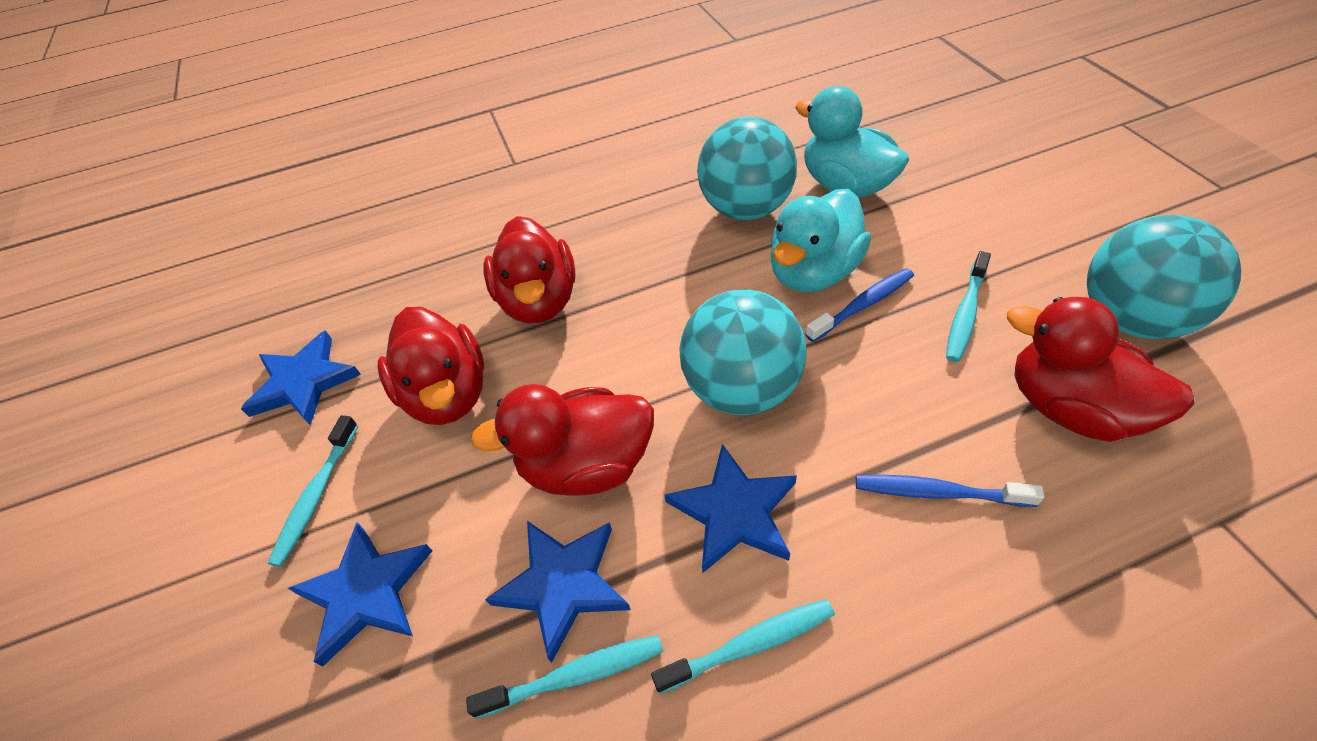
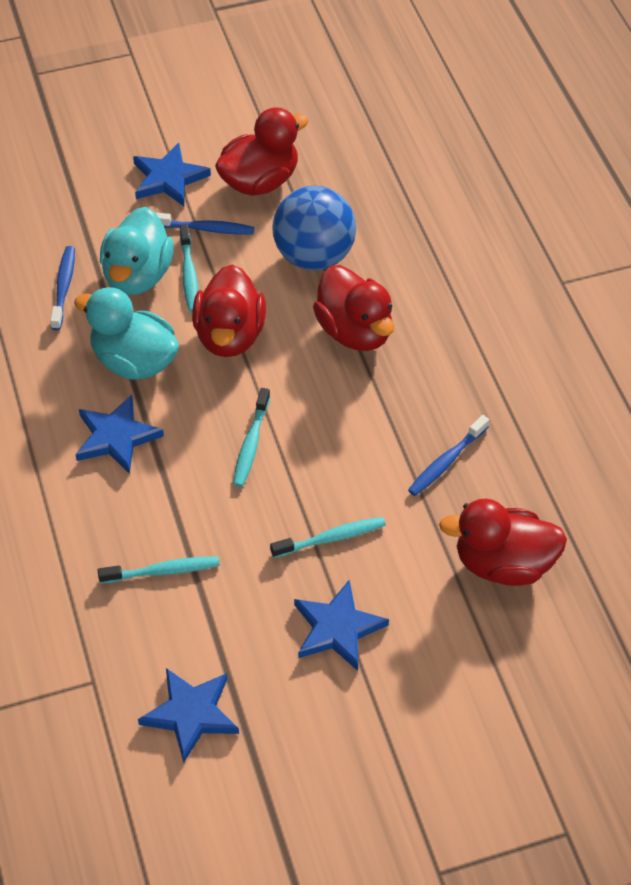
blue ball: 0 -> 1
blue toothbrush: 2 -> 3
turquoise ball: 3 -> 0

